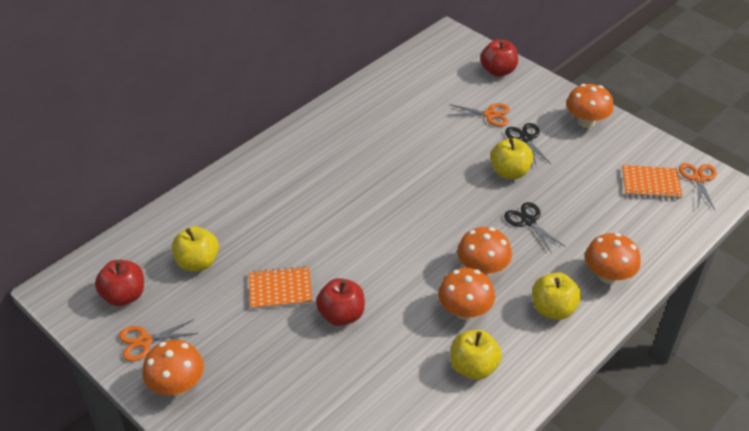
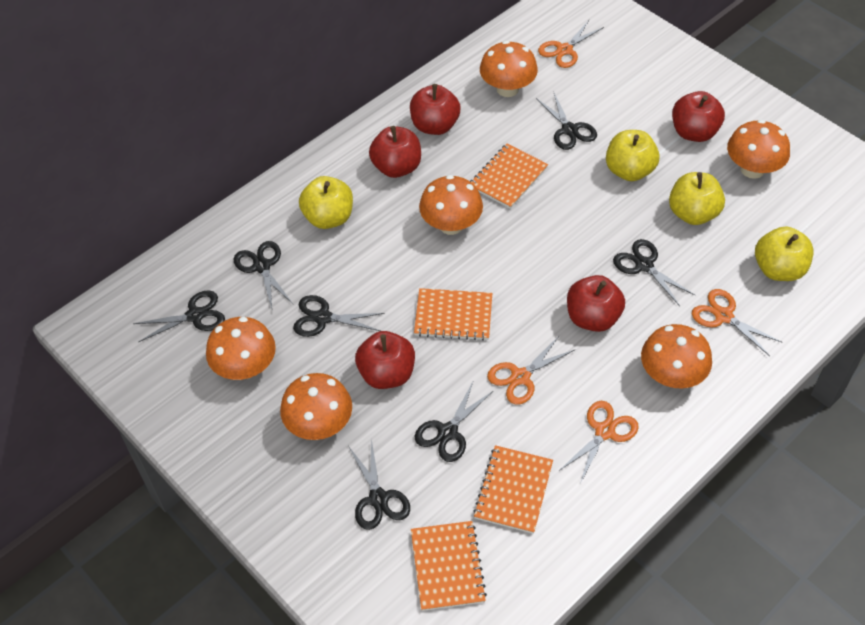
black scissors: 2 -> 7
orange mushroom: 5 -> 6
orange notebook: 2 -> 4
orange scissors: 3 -> 4
red apple: 3 -> 5

